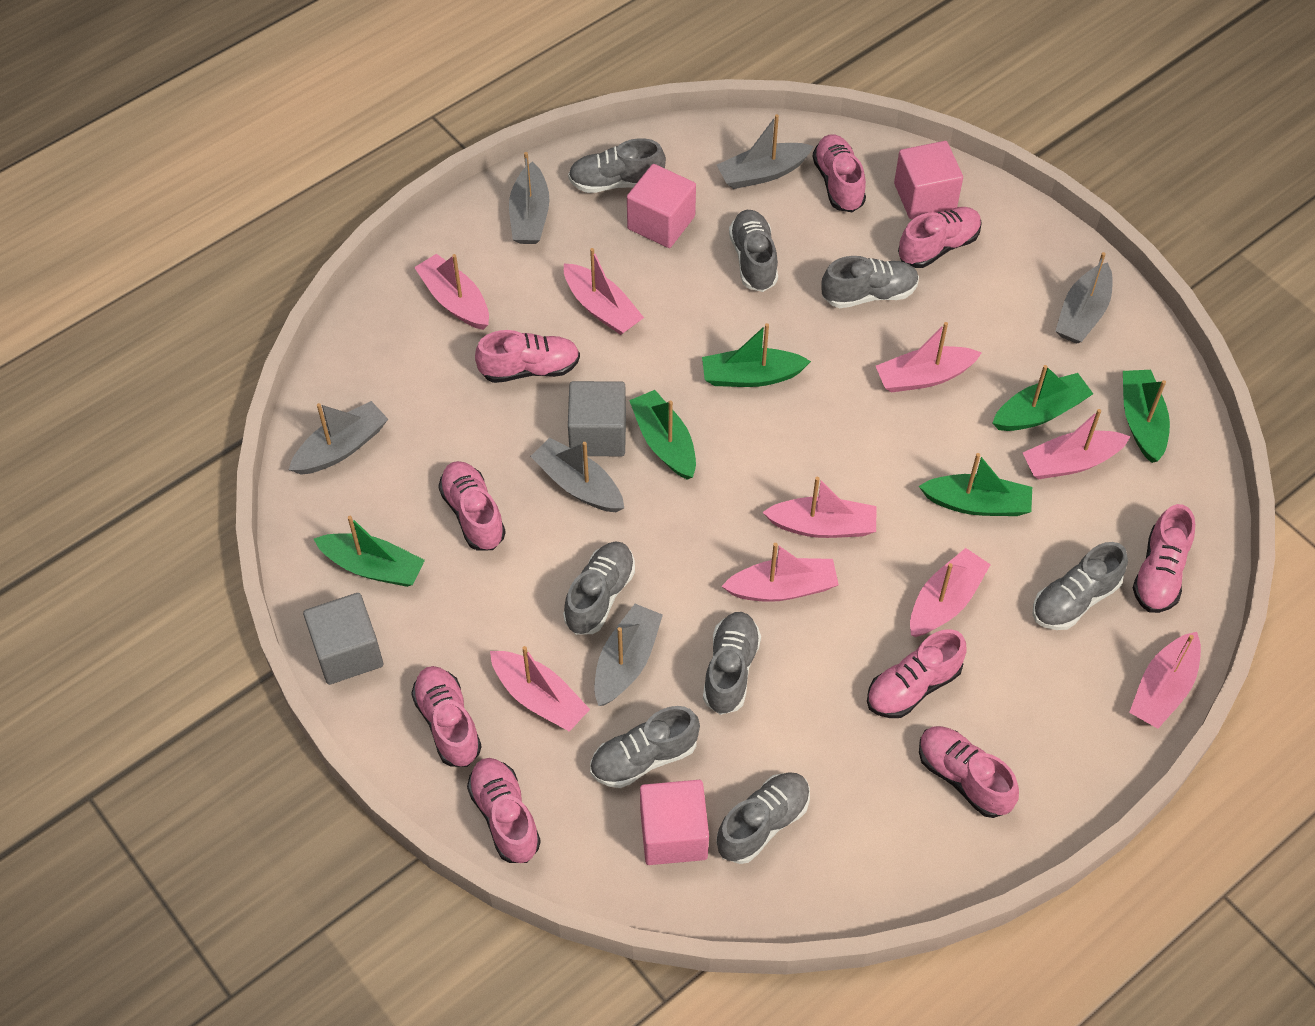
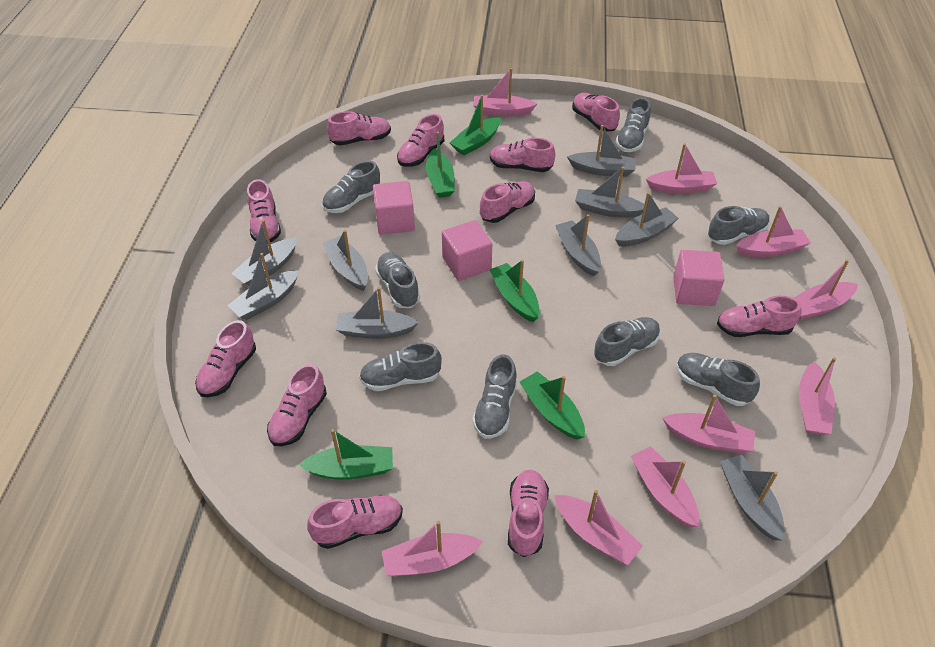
green boat: 6 -> 5
grey boat: 6 -> 9
grey cube: 2 -> 0
pink shoe: 9 -> 11

